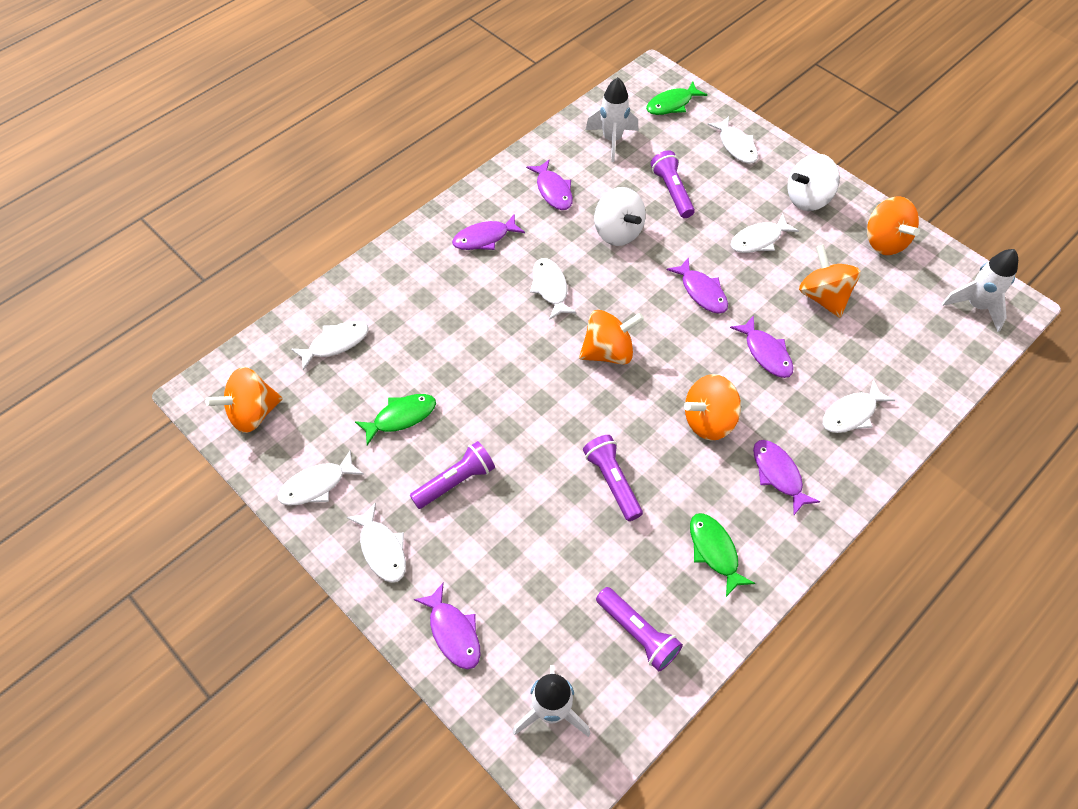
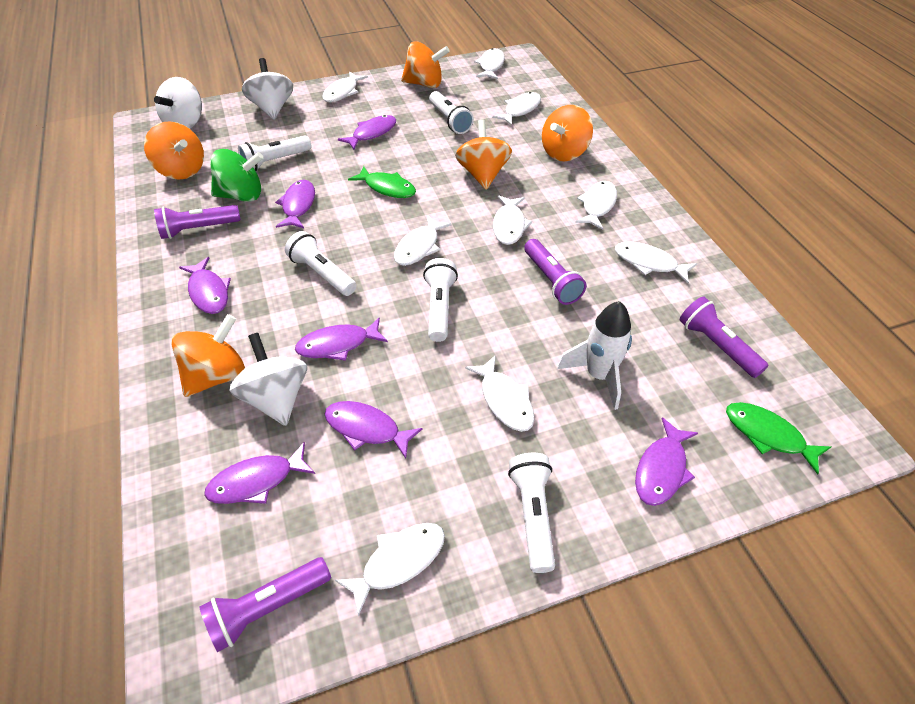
green fish: 3 -> 2
green spinning top: 0 -> 1
purple fish: 6 -> 7
white fish: 7 -> 9
white flashlight: 0 -> 5
white rocket: 3 -> 1
white spinning top: 2 -> 3

